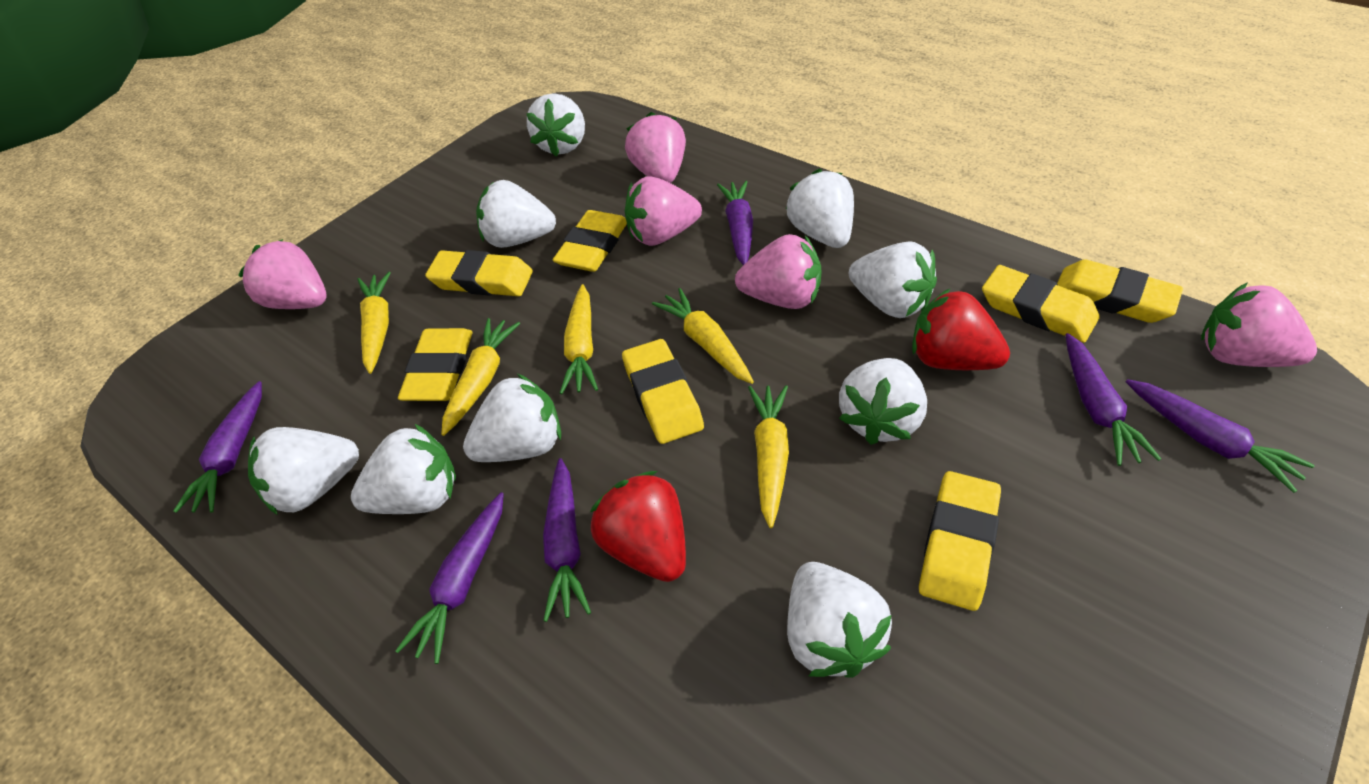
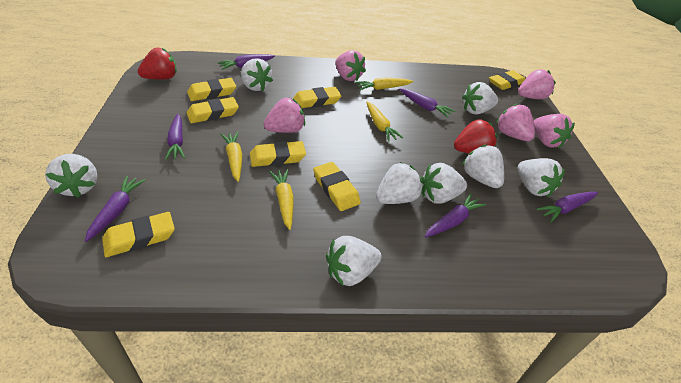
white strawberry: 9 -> 8
yellow carrot: 5 -> 4

